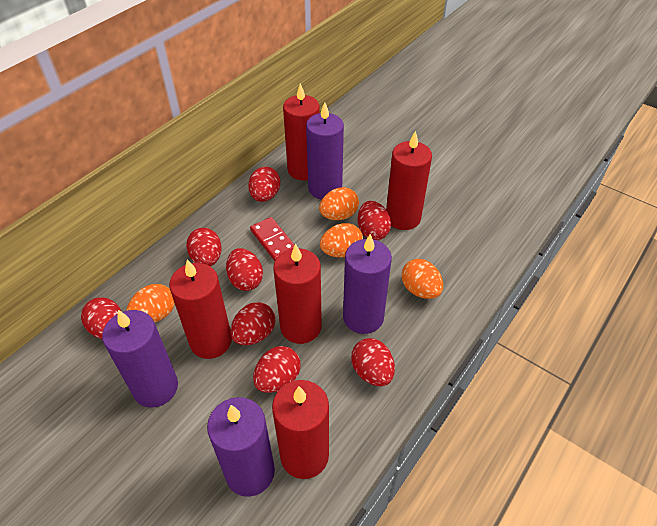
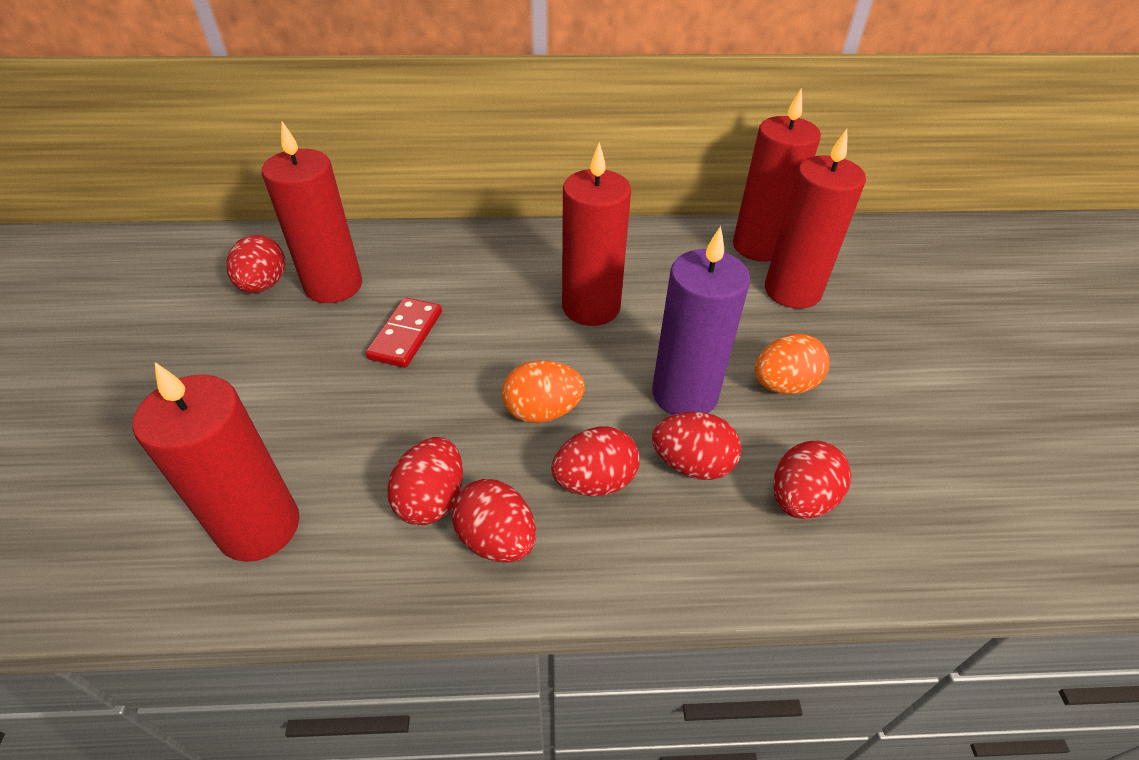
orange egg: 4 -> 2
purple candle: 4 -> 1
red egg: 8 -> 6

